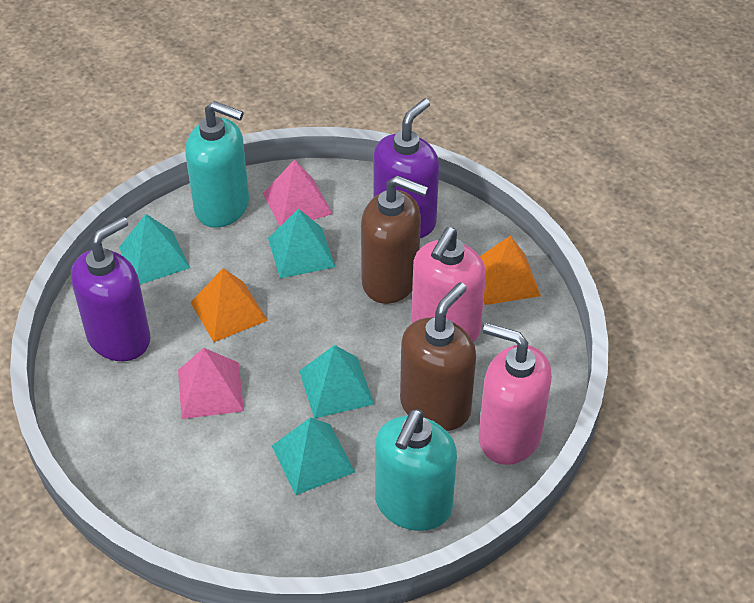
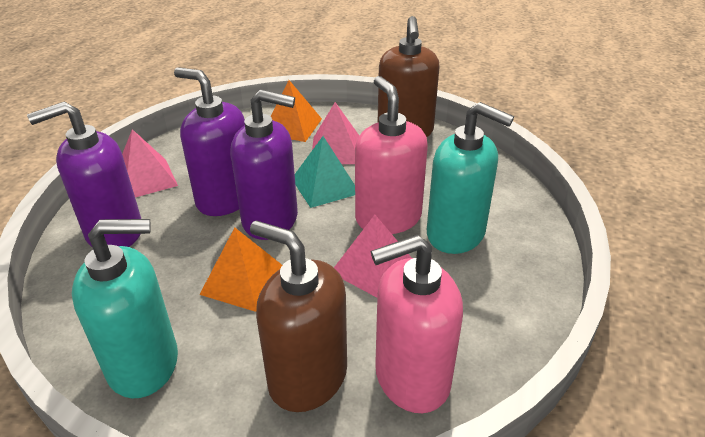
pink pyramid: 2 -> 3
purple soap dispenser: 2 -> 3
turquoise pyramid: 4 -> 1

